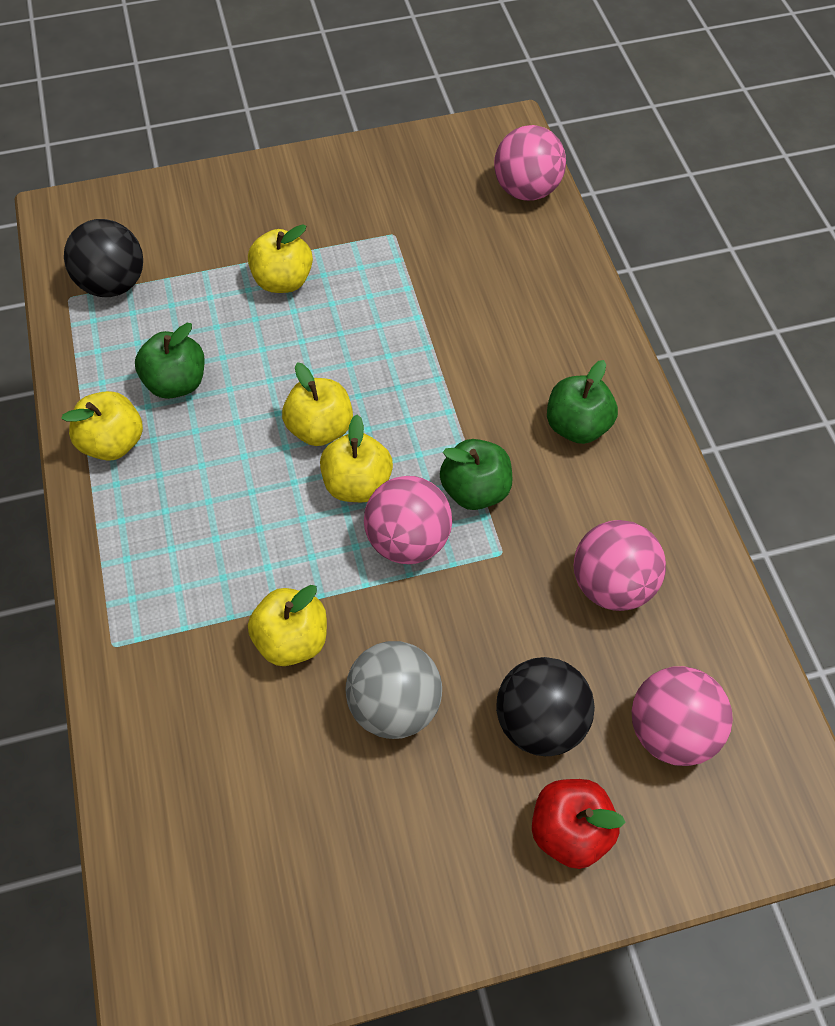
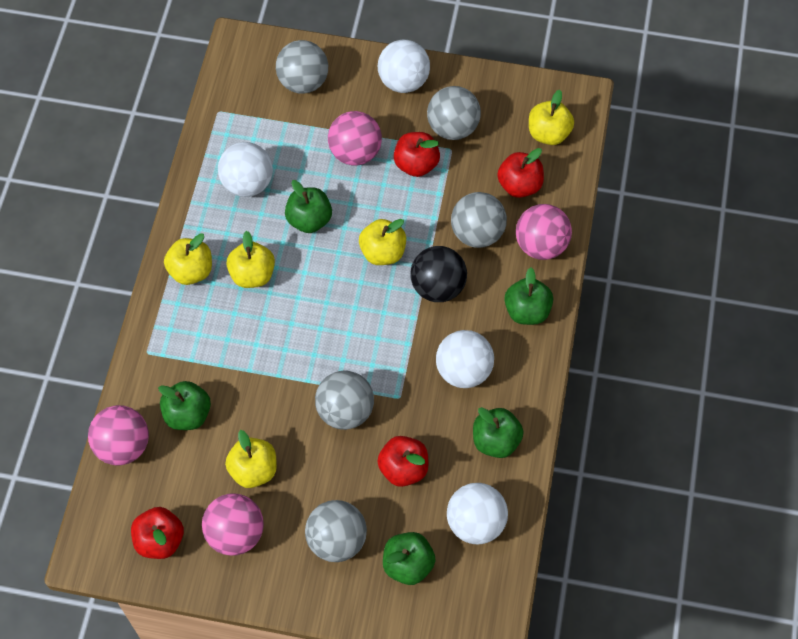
black ball: 2 -> 1
green apple: 3 -> 5
grey ball: 1 -> 5
red apple: 1 -> 4
white ball: 0 -> 4

